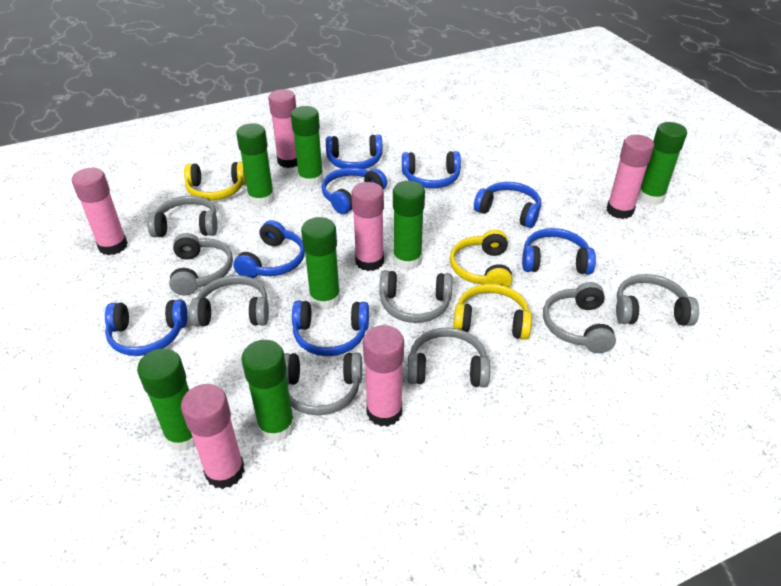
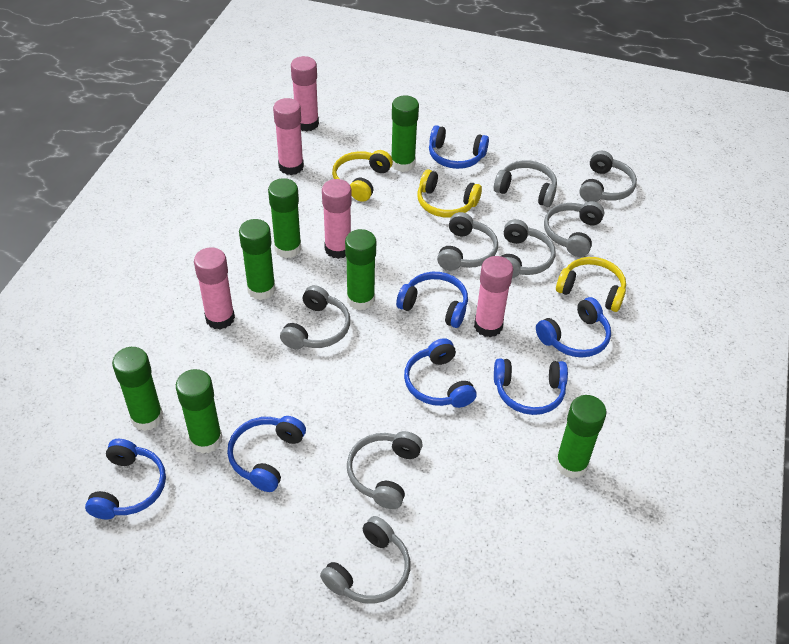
blue headphones: 8 -> 7
pink glue stick: 6 -> 5

